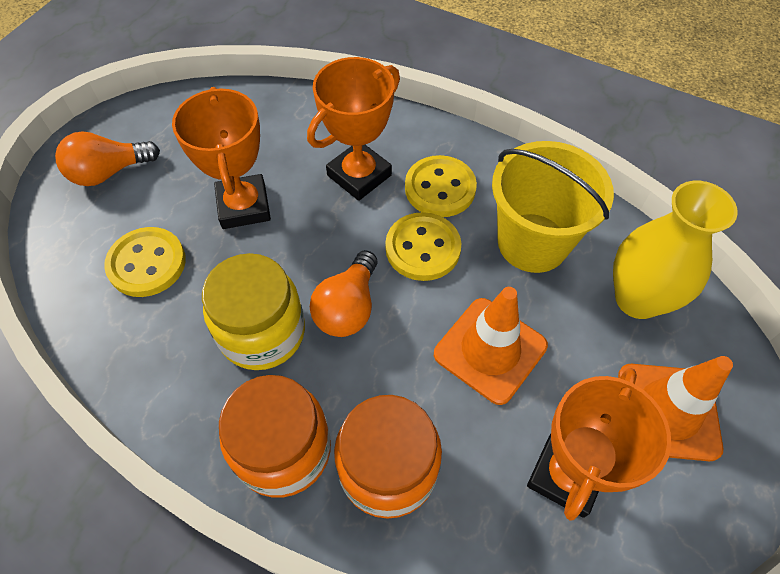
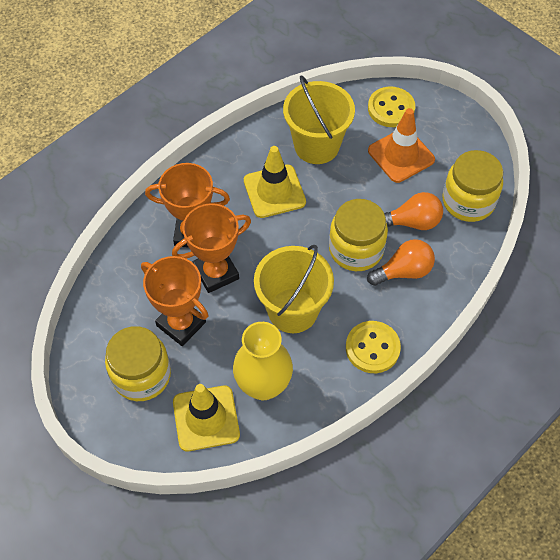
orange jar: 2 -> 0
orange traffic cone: 2 -> 1
yellow bucket: 1 -> 2
yellow button: 3 -> 2
yellow jar: 1 -> 3
yellow traffic cone: 0 -> 2

